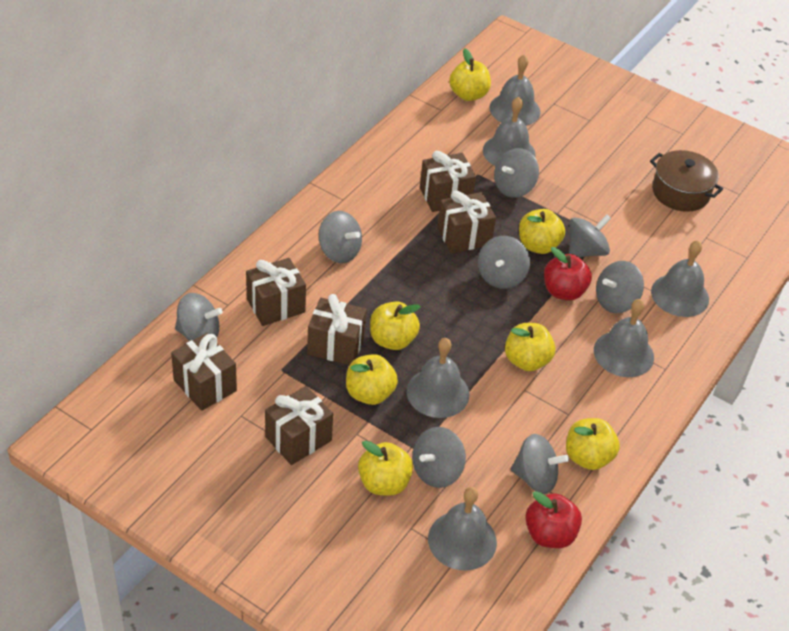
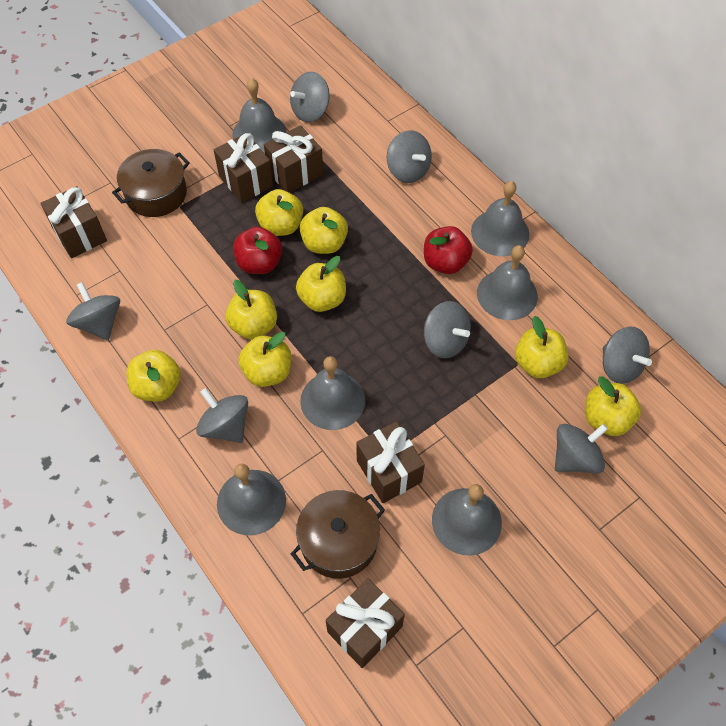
brown gift: 6 -> 5
brown pot: 1 -> 2
grey spinning top: 8 -> 7
yellow apple: 7 -> 8

